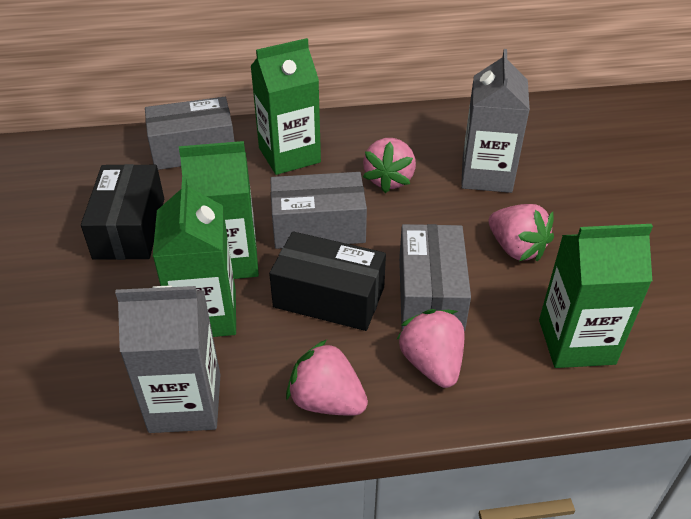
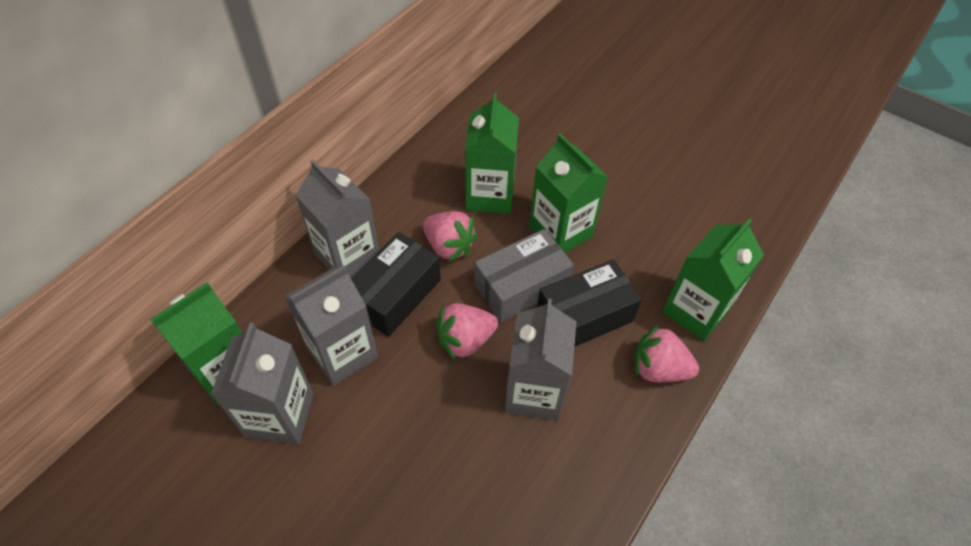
grey box: 3 -> 1
grey carton: 2 -> 4
pink strawberry: 4 -> 3

